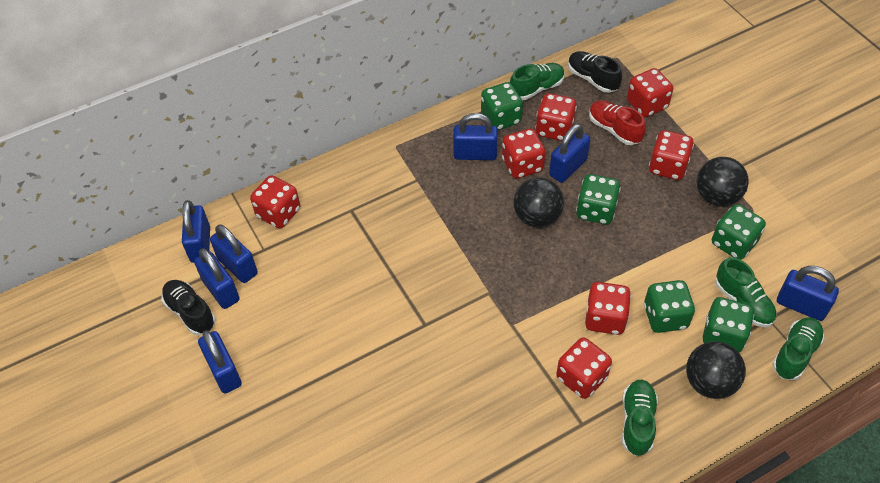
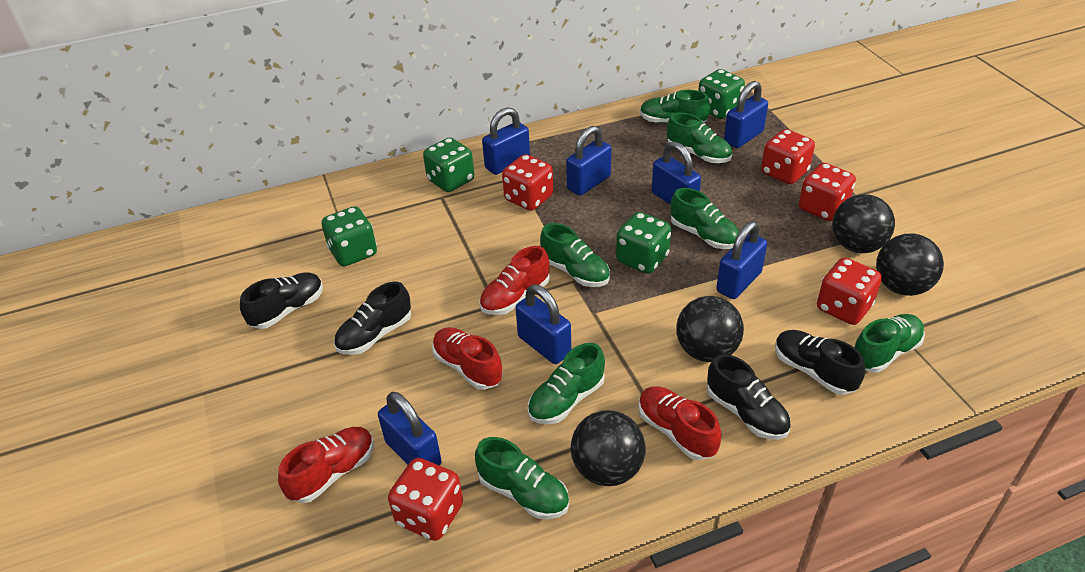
black ball: 3 -> 4
black shoe: 2 -> 4
green dice: 5 -> 4
green shoe: 4 -> 7
red dice: 7 -> 5
red shoe: 1 -> 4

